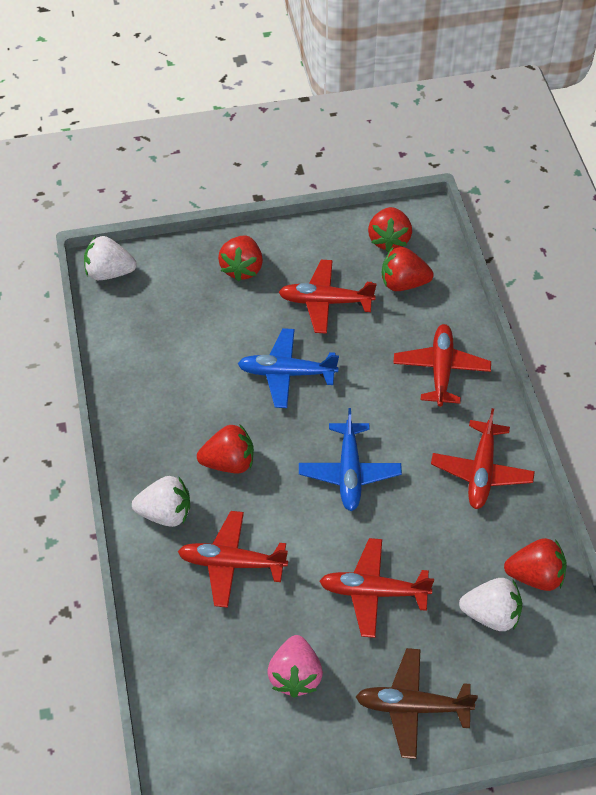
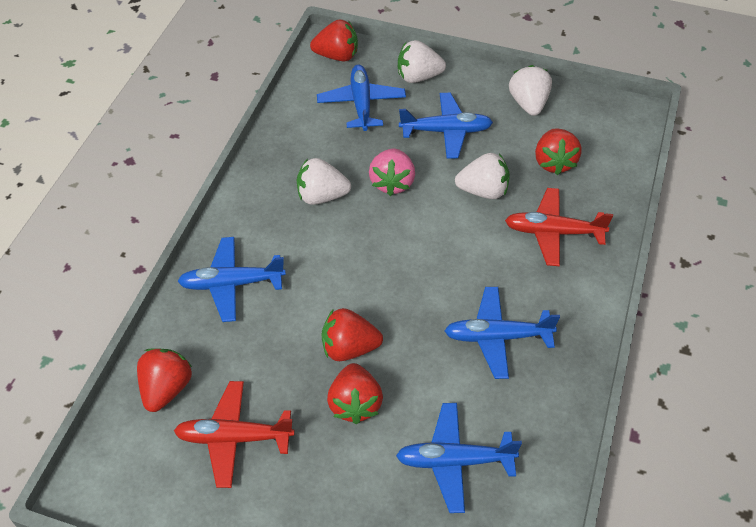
blue plane: 2 -> 5
brown plane: 1 -> 0
red plane: 5 -> 2
white strawberry: 3 -> 4

